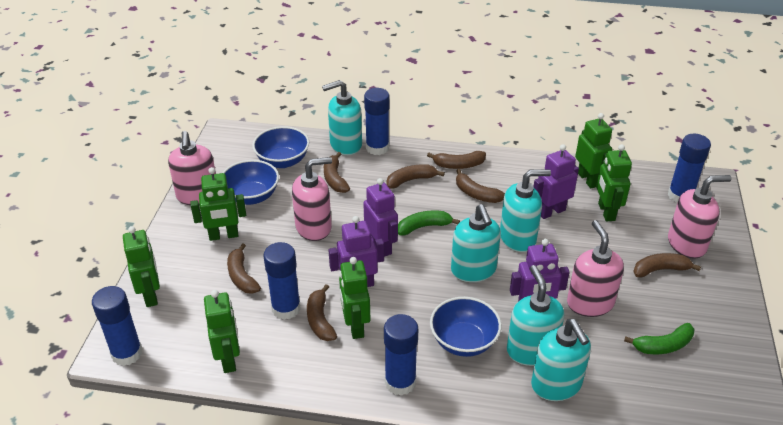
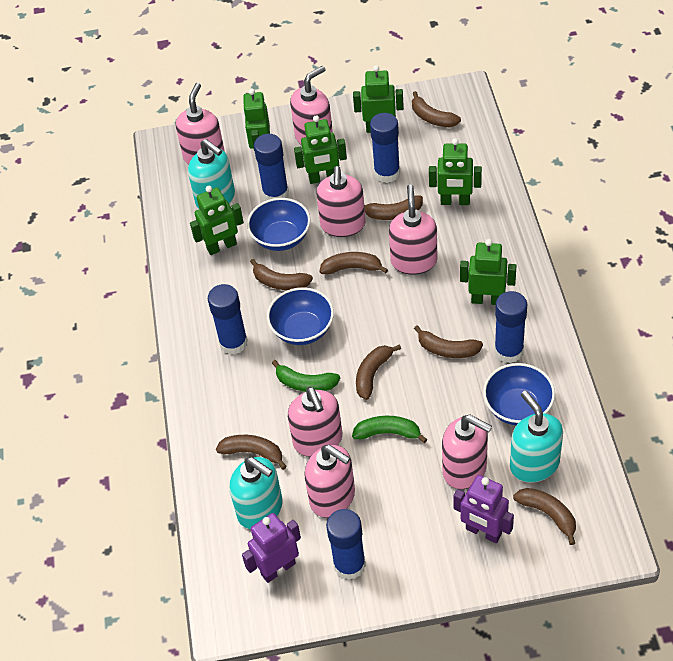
brown banana: 7 -> 8
pink soap dispenser: 4 -> 7
purple robot: 4 -> 2
turquoise soap dispenser: 5 -> 3

